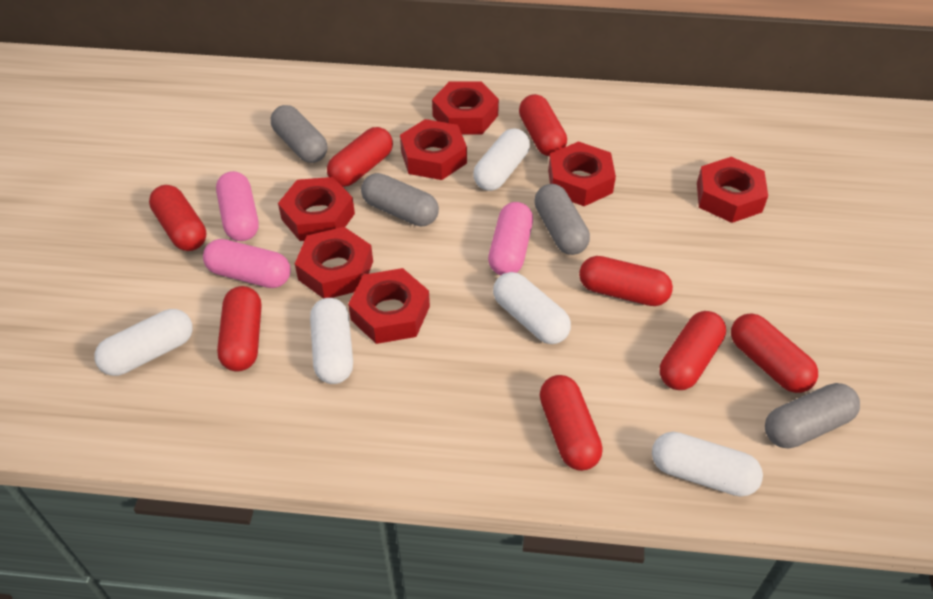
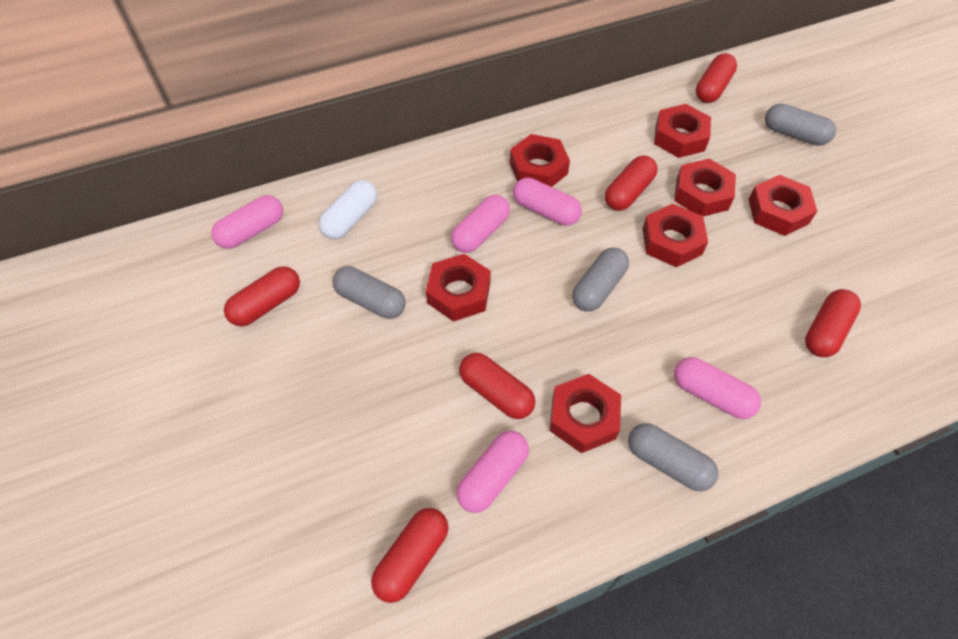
pink capsule: 3 -> 5
red capsule: 8 -> 6
white capsule: 5 -> 1

